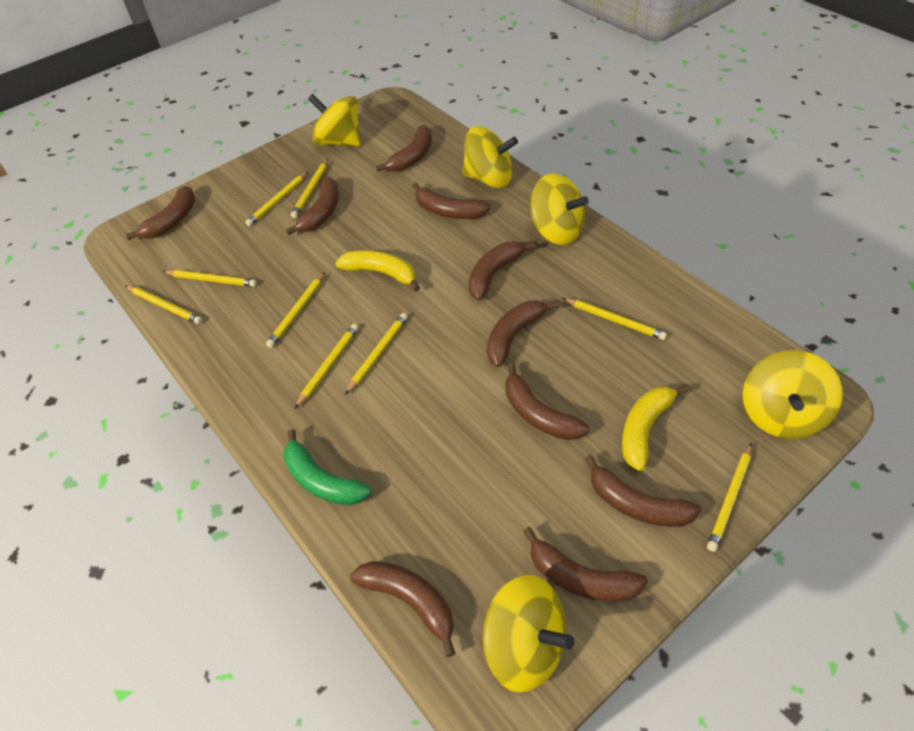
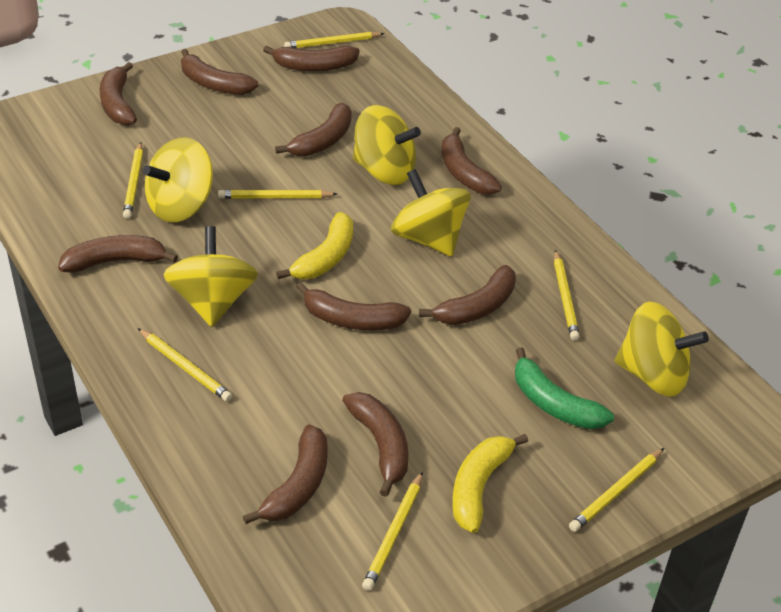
yellow pencil: 9 -> 7

